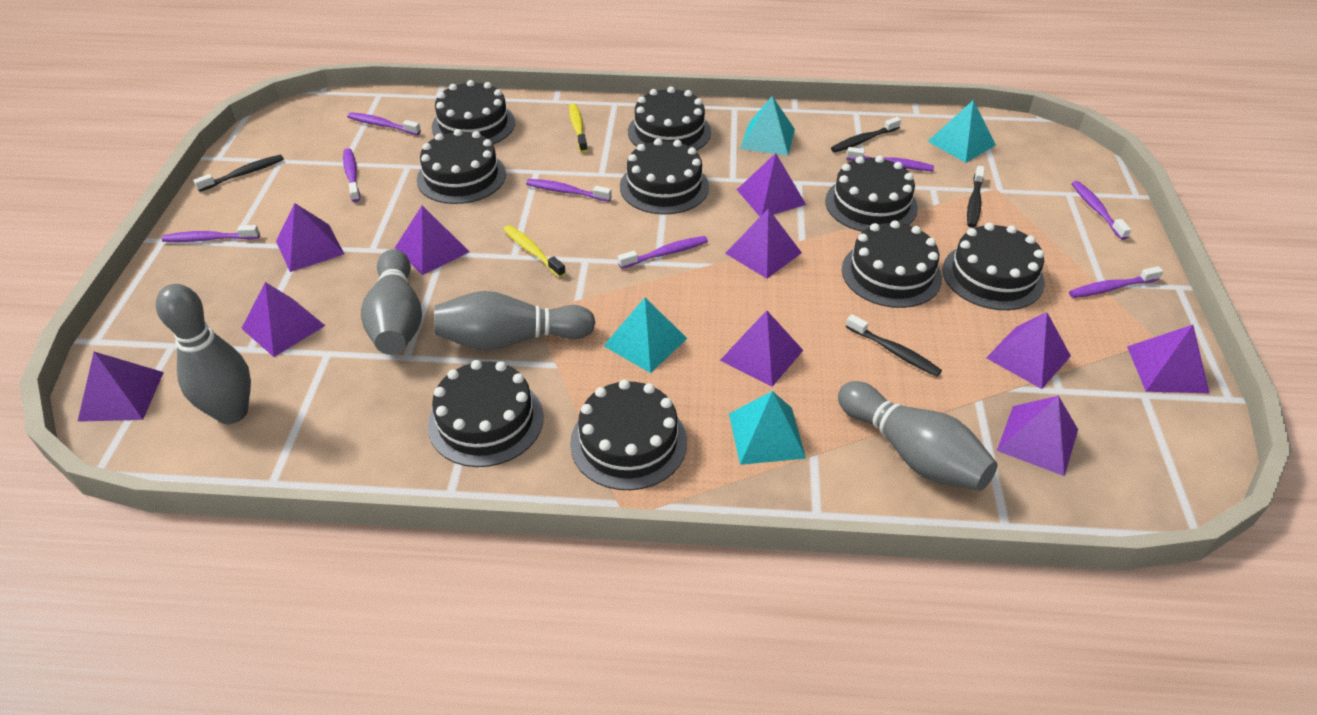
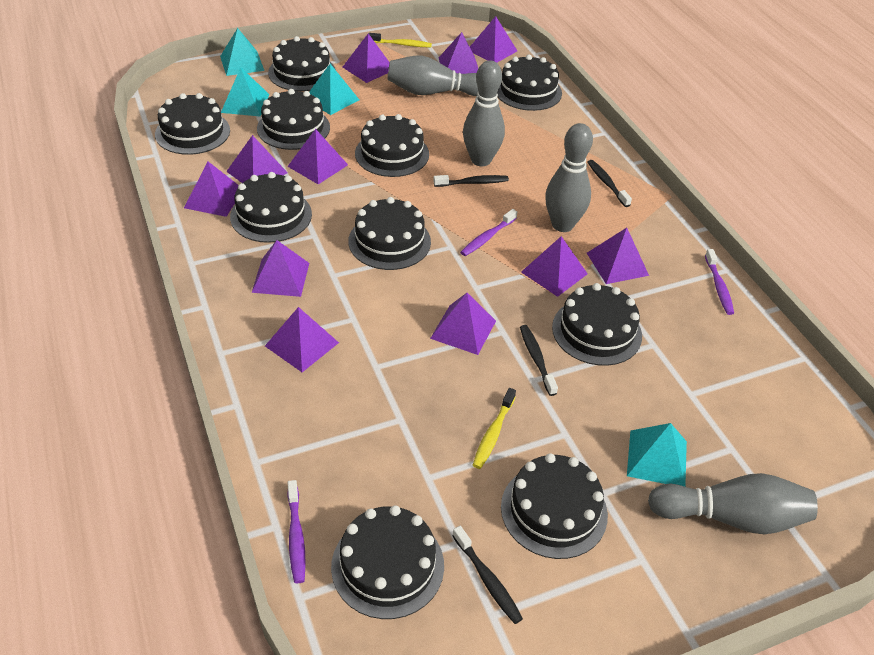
black cake: 9 -> 10
purple pyramid: 10 -> 11
purple toothbrush: 8 -> 3

